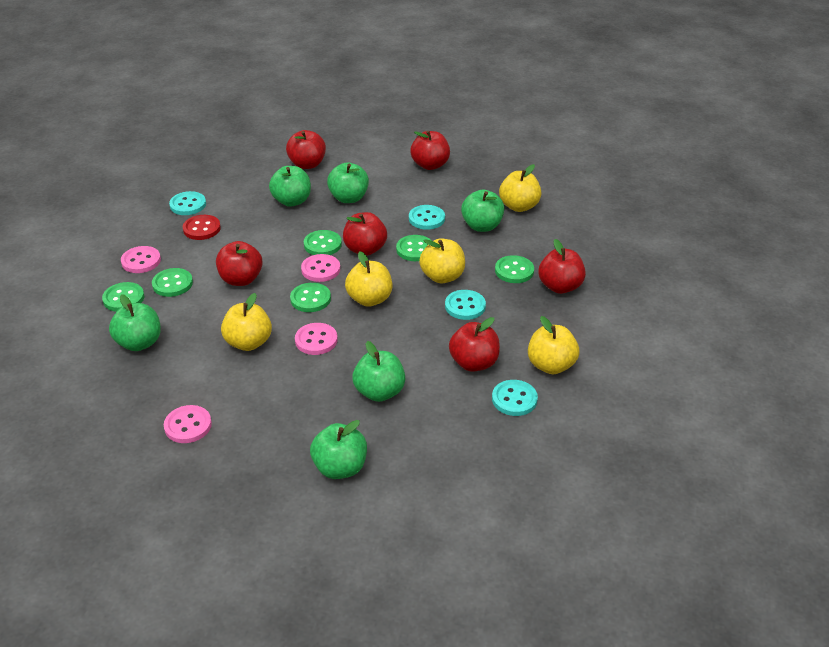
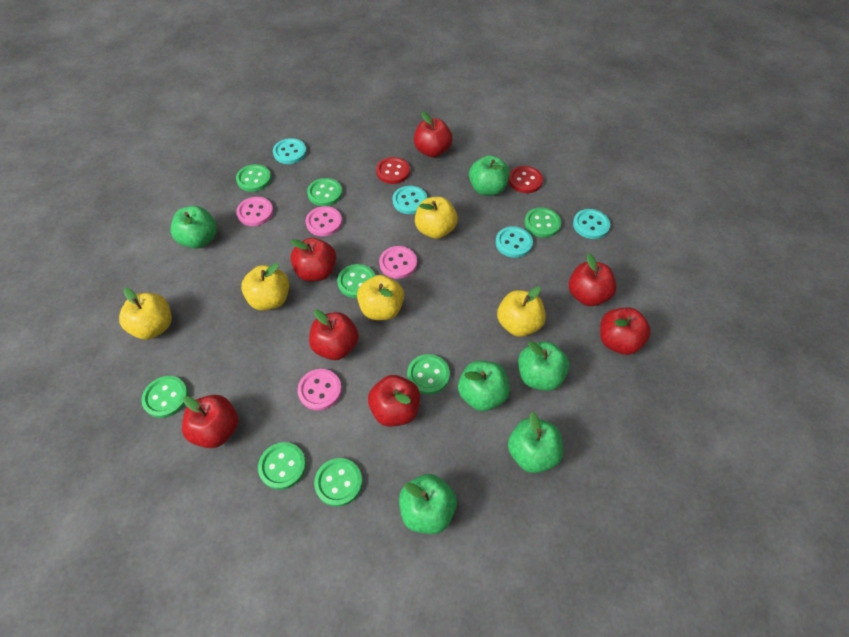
green button: 6 -> 8
red apple: 6 -> 7
red button: 1 -> 2

